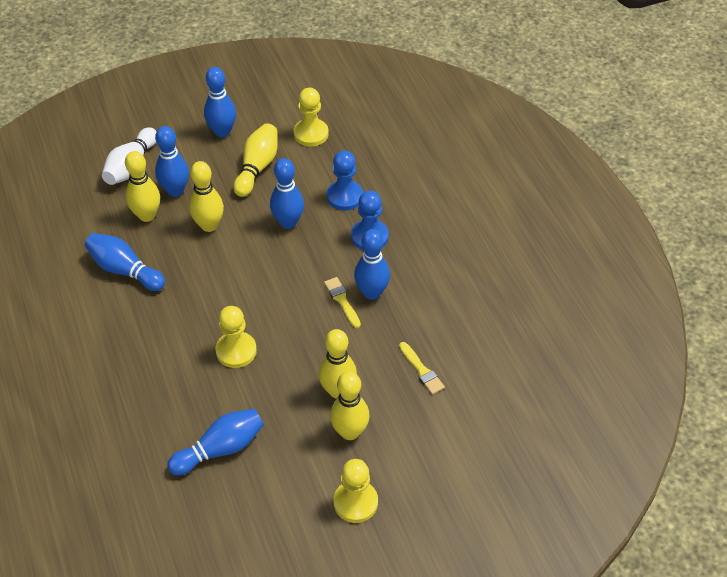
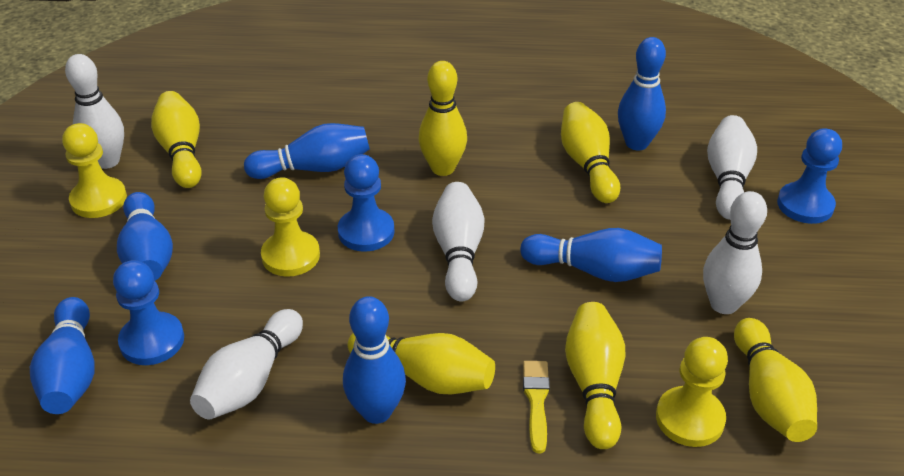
blue pawn: 2 -> 3
white bowling pin: 1 -> 5
yellow bowling pin: 5 -> 6
yellow brush: 2 -> 1

